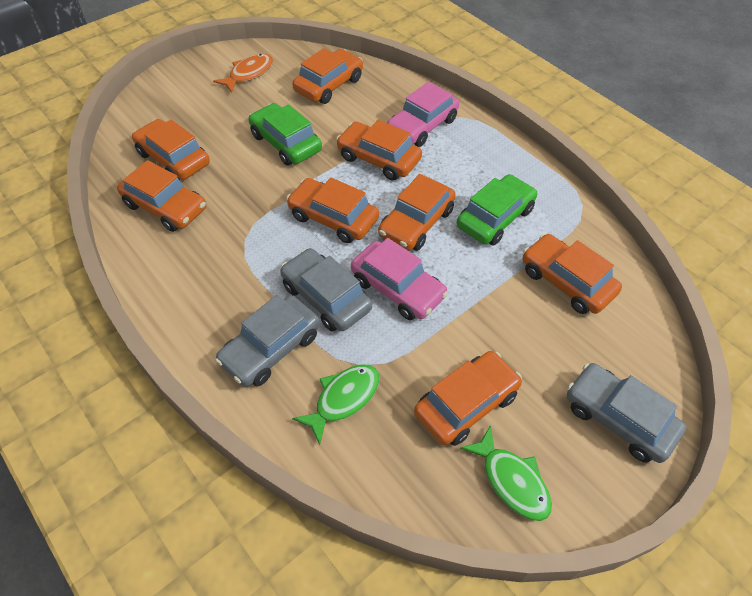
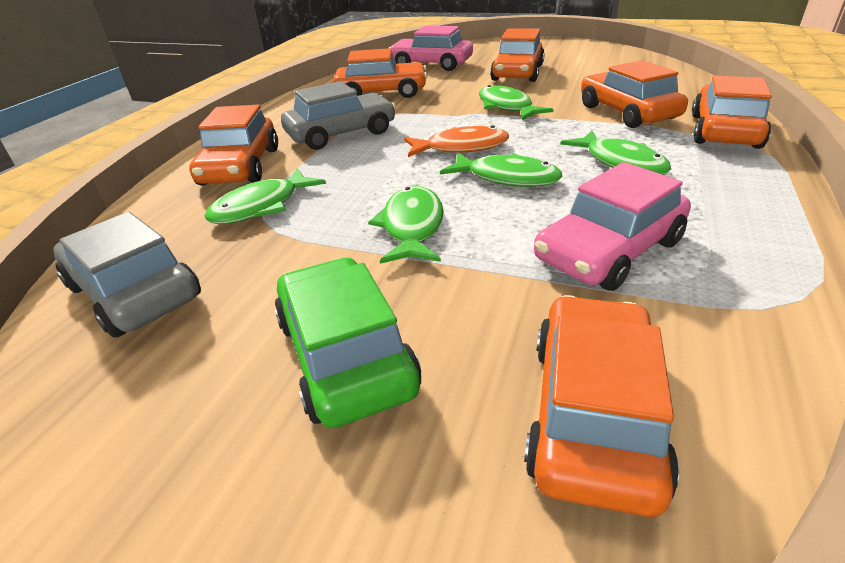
green car: 2 -> 1
green fish: 2 -> 5
grey car: 3 -> 2
orange car: 8 -> 6

